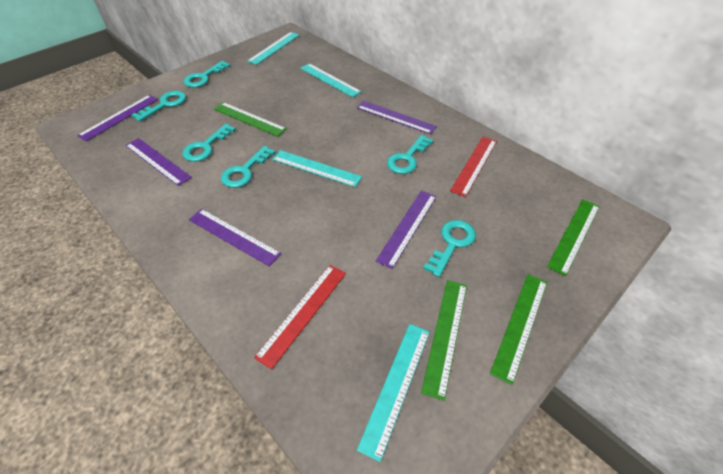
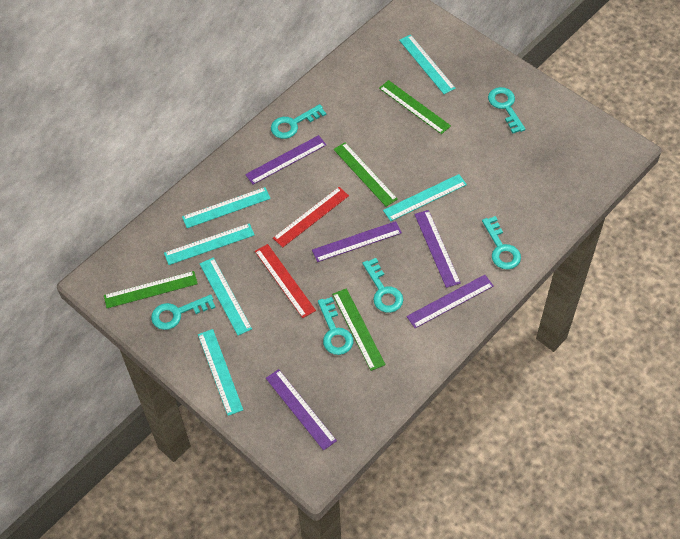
turquoise ruler: 4 -> 6

